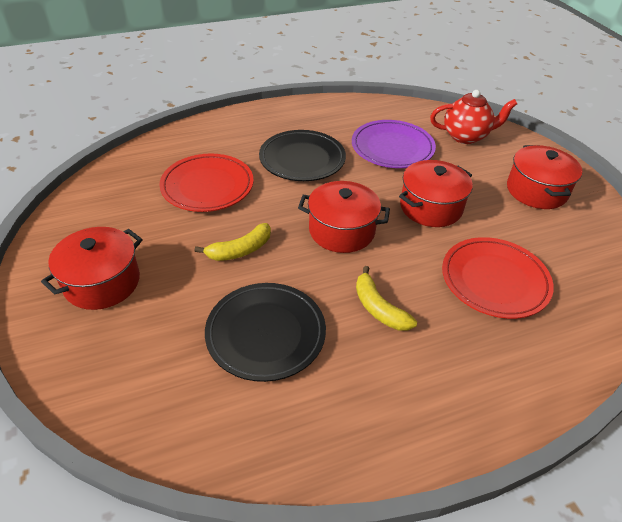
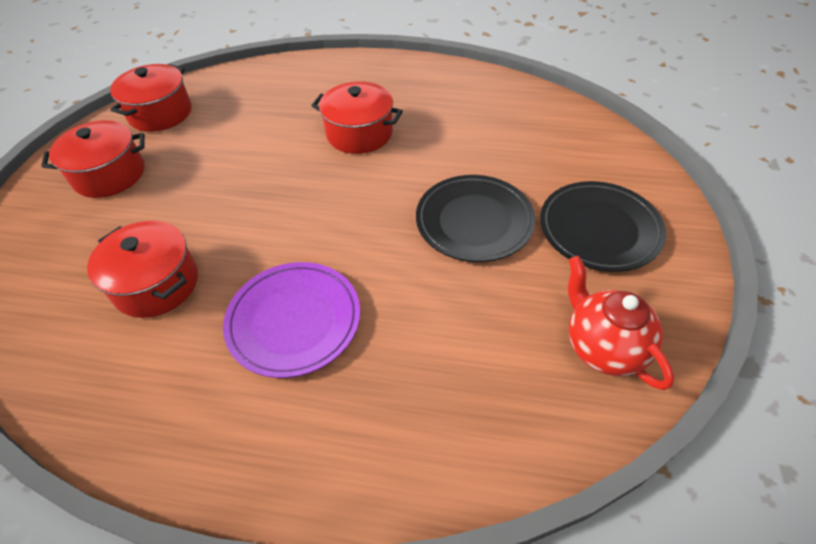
red plate: 2 -> 0
yellow banana: 2 -> 0

